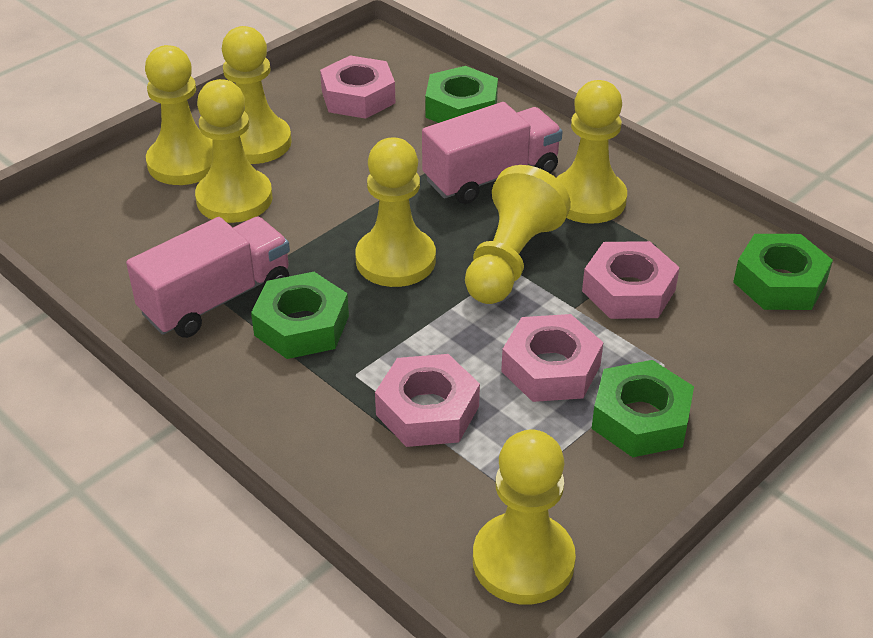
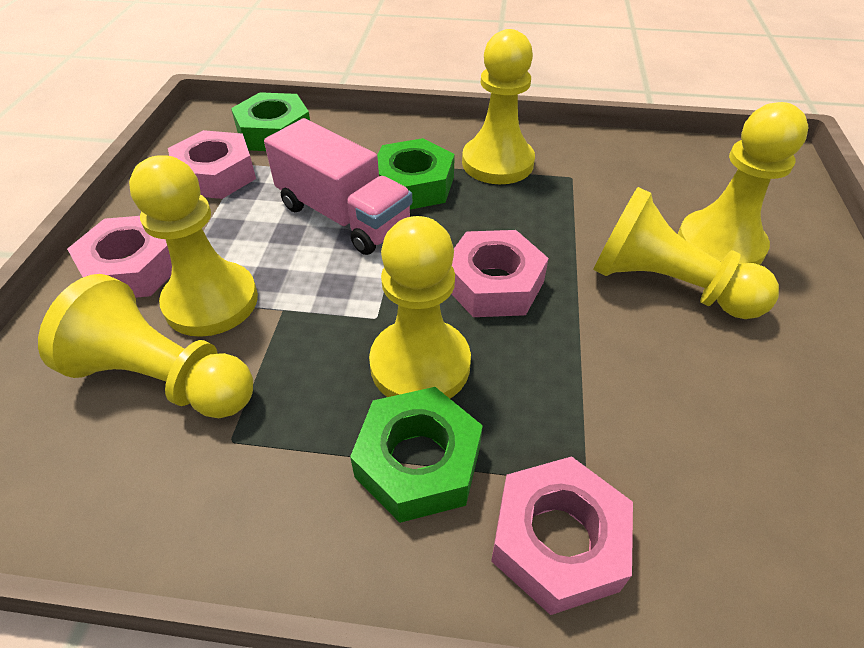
green nut: 4 -> 3
pink truck: 2 -> 1
yellow pawn: 7 -> 6

